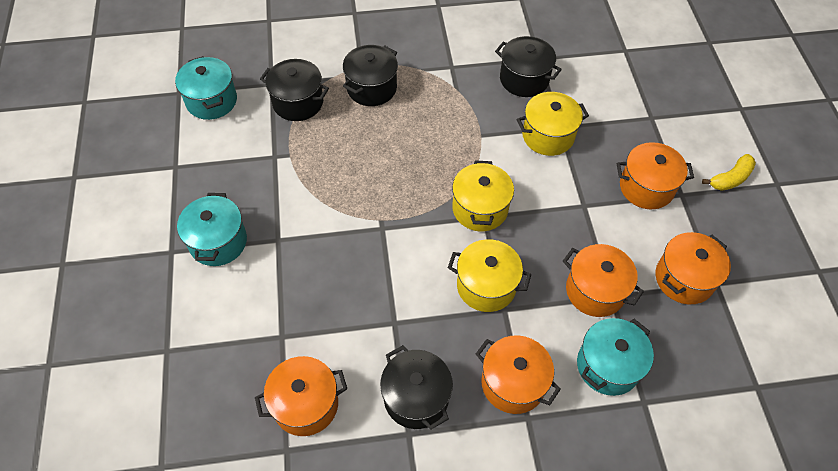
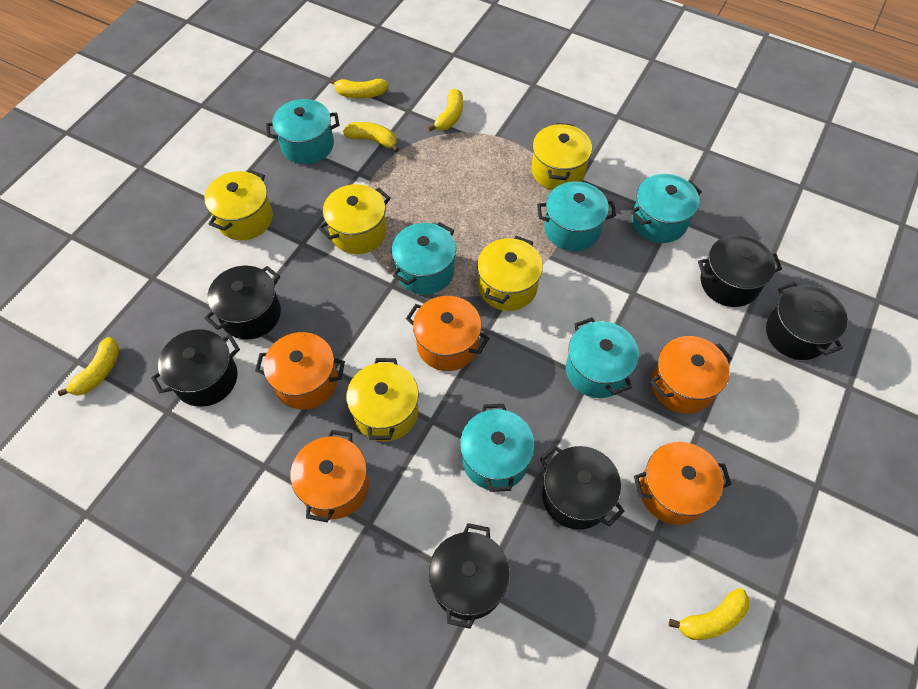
black pot: 4 -> 6
turquoise pot: 3 -> 6
yellow banana: 1 -> 5
yellow pot: 3 -> 5

